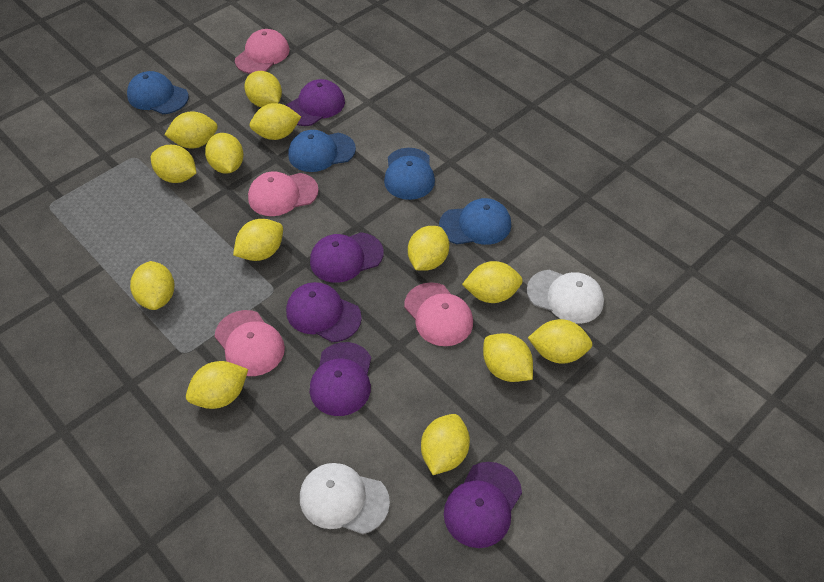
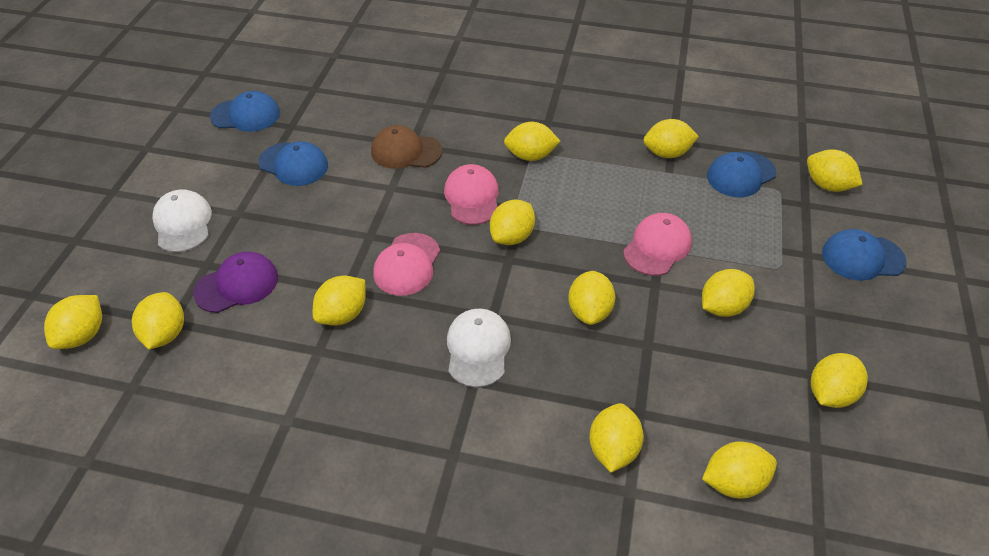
brown cap: 0 -> 1
pink cap: 4 -> 3
purple cap: 5 -> 1
yellow lemon: 13 -> 12

